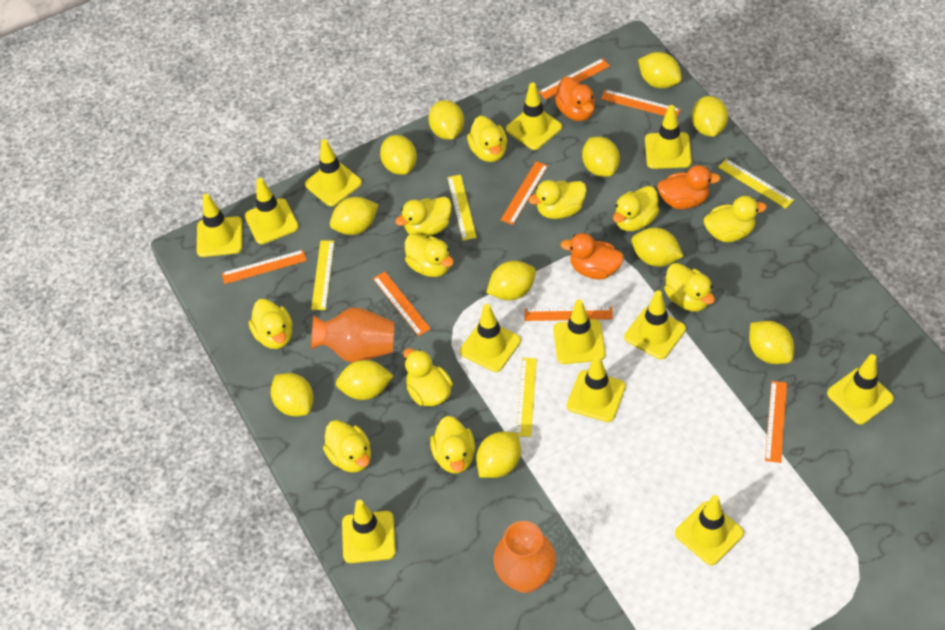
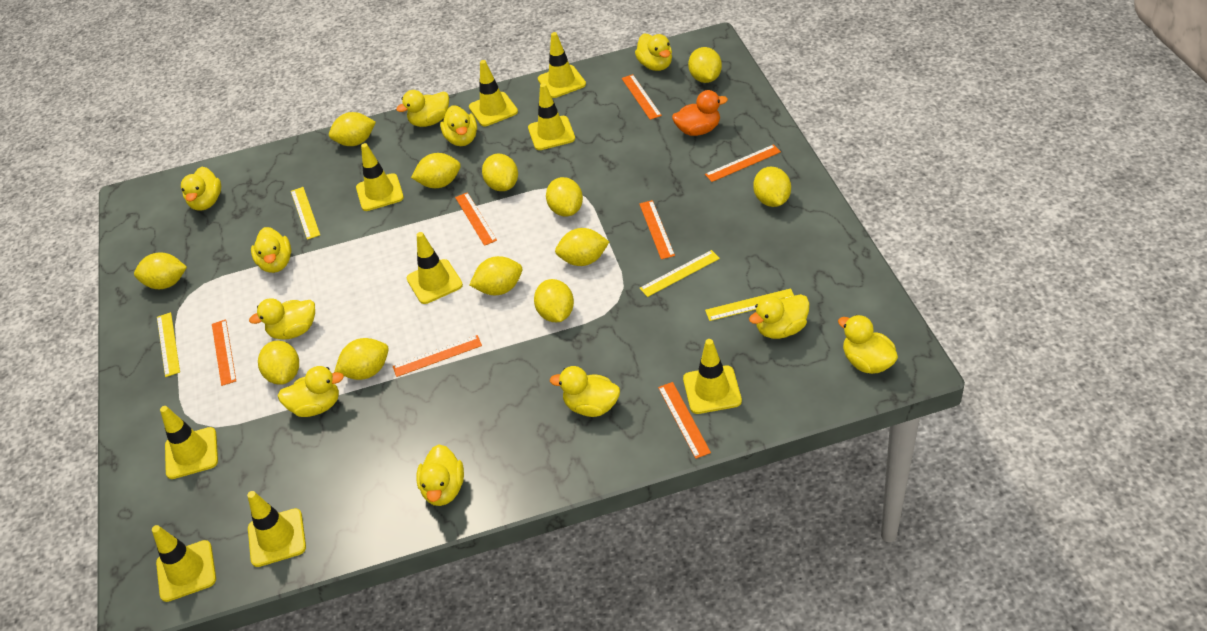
orange duck: 3 -> 1
orange vase: 2 -> 0
yellow traffic cone: 12 -> 9

